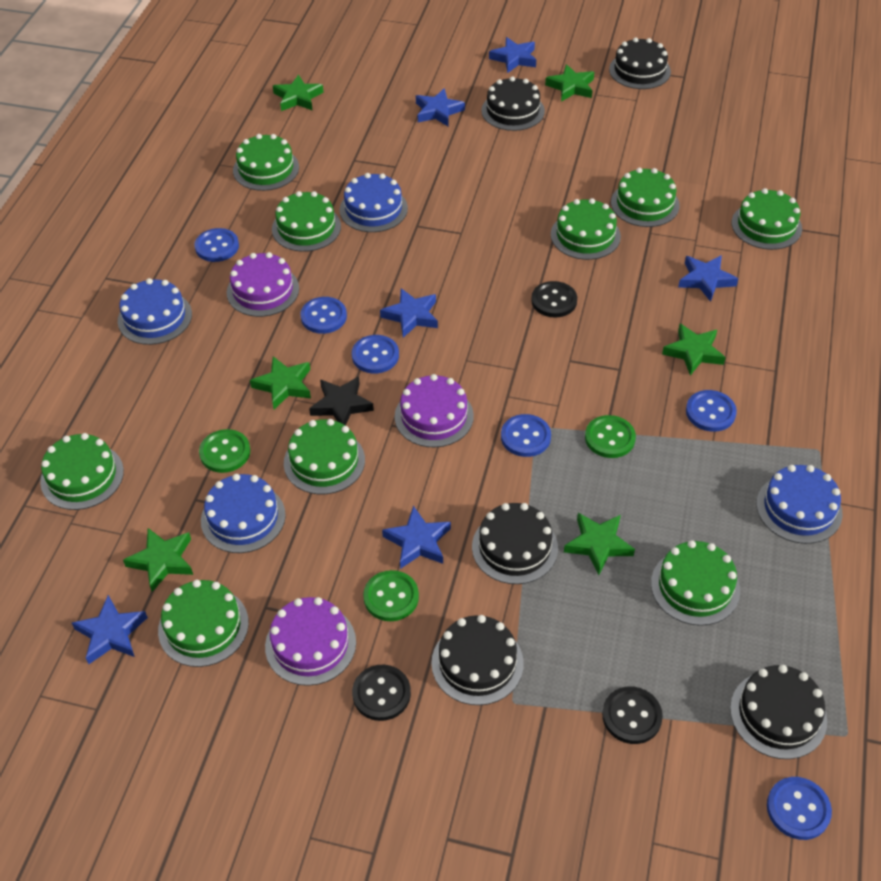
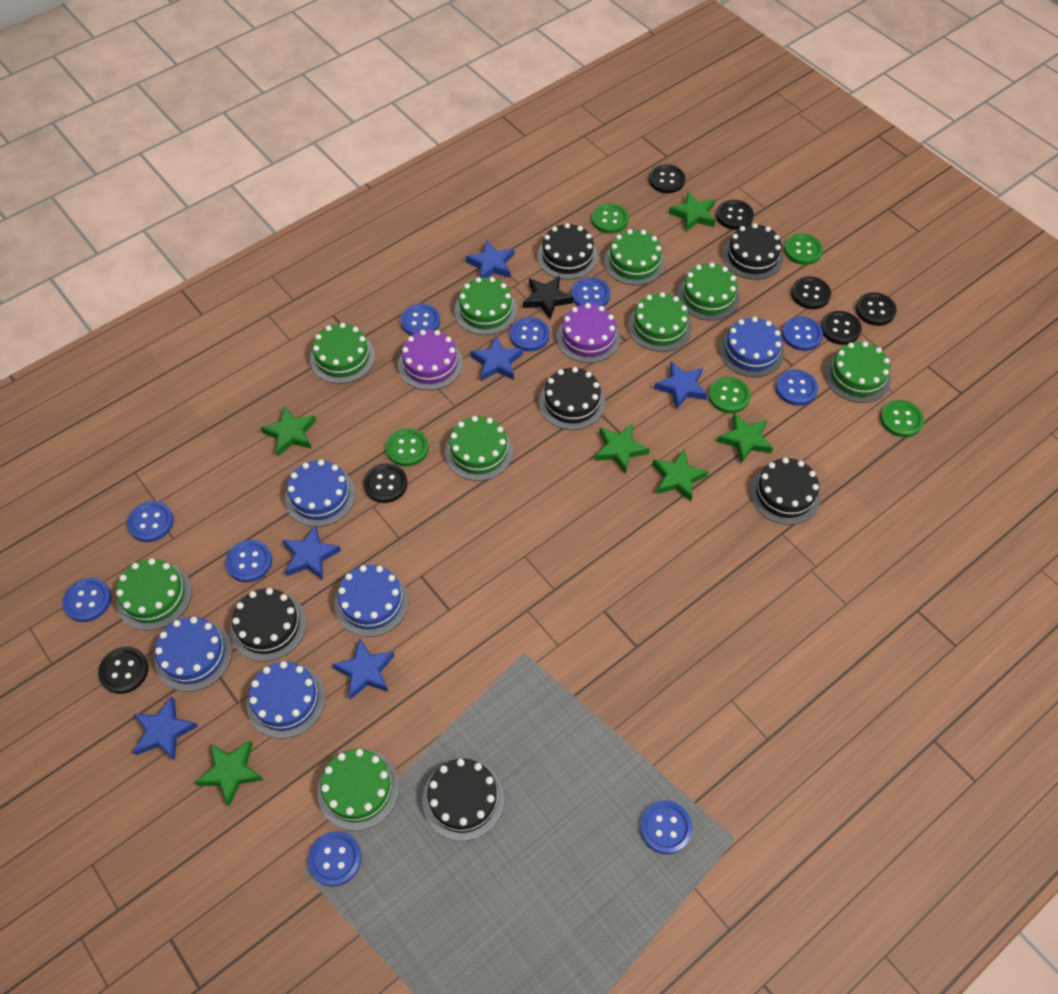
black button: 3 -> 7
black cake: 5 -> 6
blue button: 6 -> 10
blue cake: 4 -> 5
green button: 3 -> 5
purple cake: 3 -> 2

